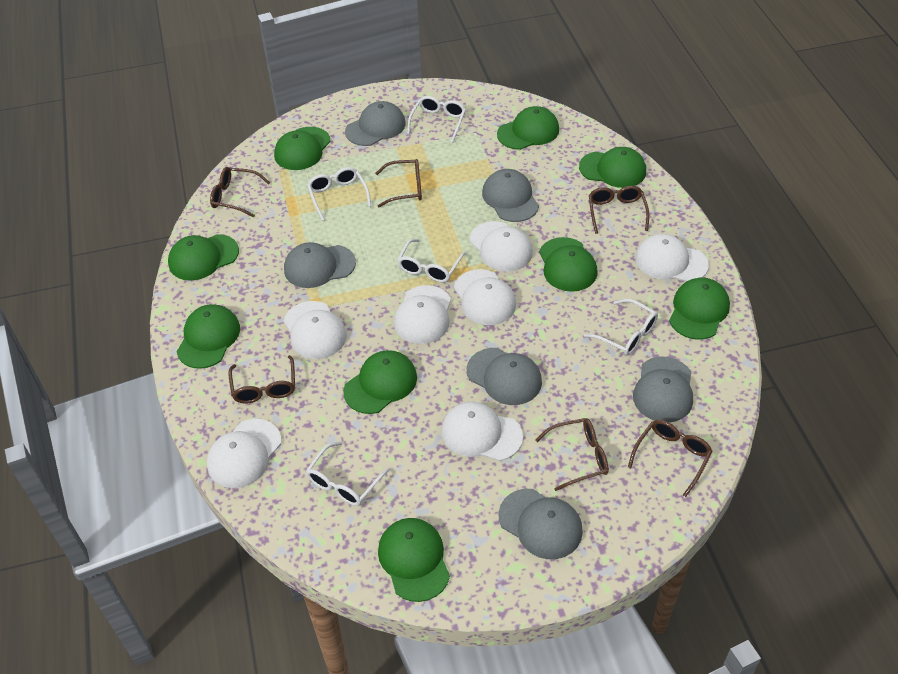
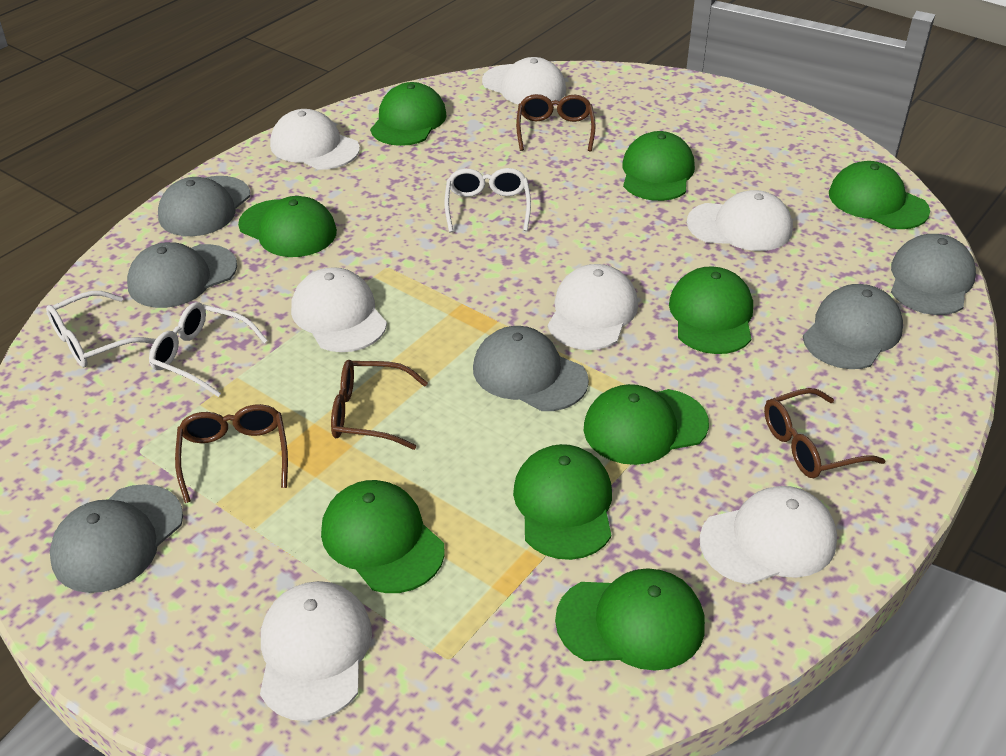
brown glasses: 6 -> 4
white glasses: 5 -> 3

